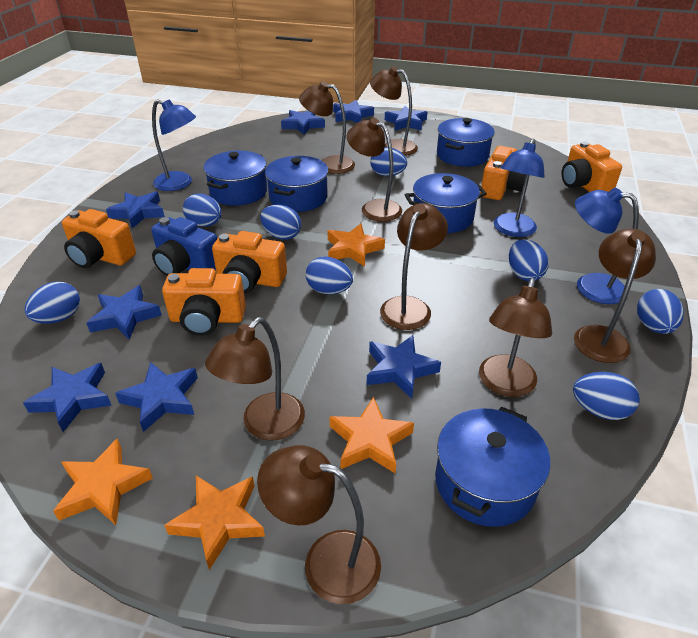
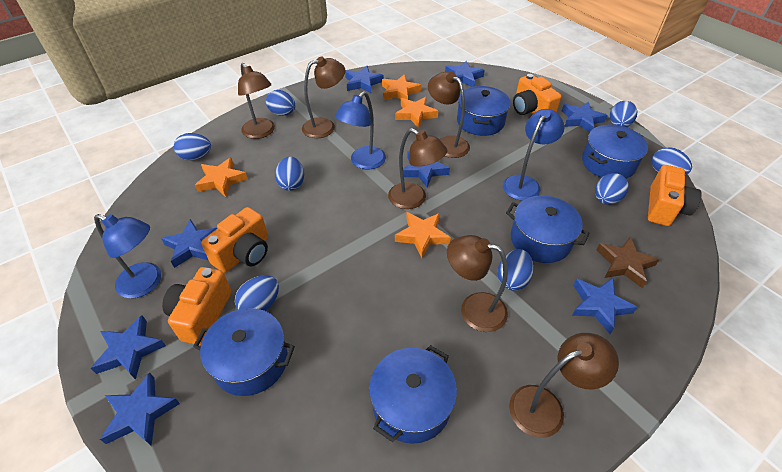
blue camera: 1 -> 0
brown lamp: 8 -> 6
brown star: 0 -> 1
orange camera: 5 -> 4

